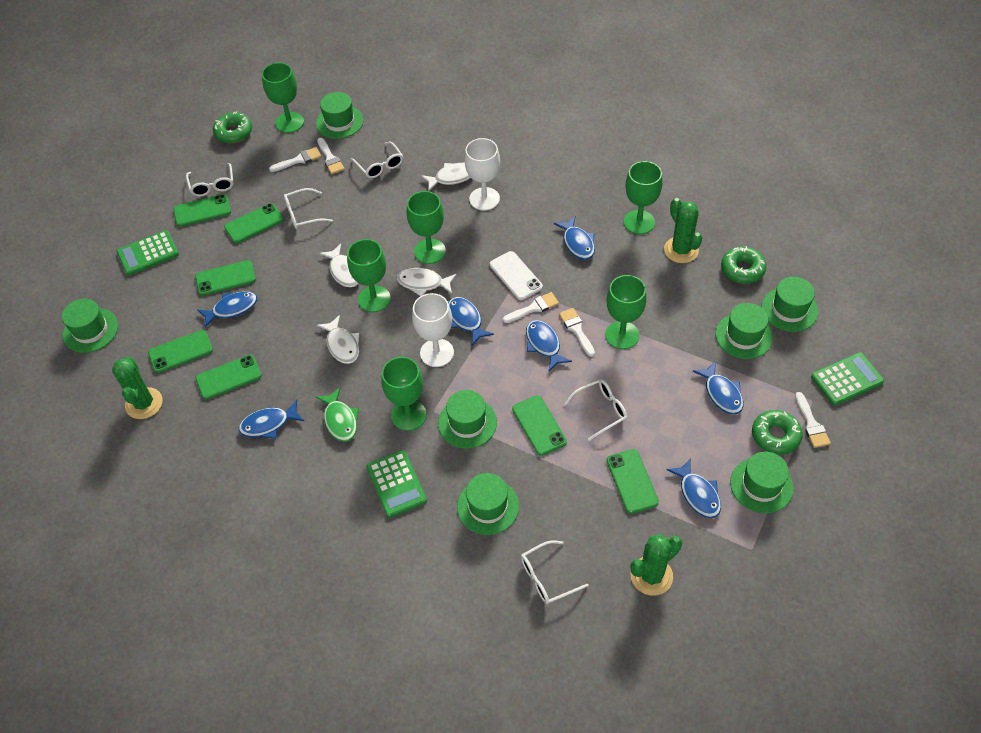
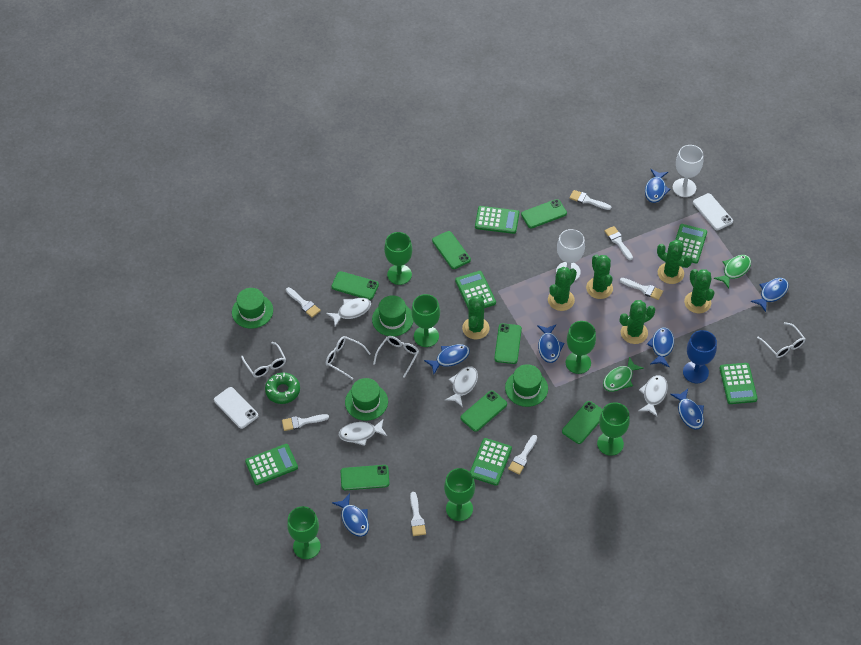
blue goblet: 0 -> 1
green cactus: 3 -> 6
green calculator: 3 -> 6
green donut: 3 -> 1
green fish: 1 -> 2
green hat: 7 -> 4
white brush: 5 -> 7
white glasses: 5 -> 4
white phone: 1 -> 2

